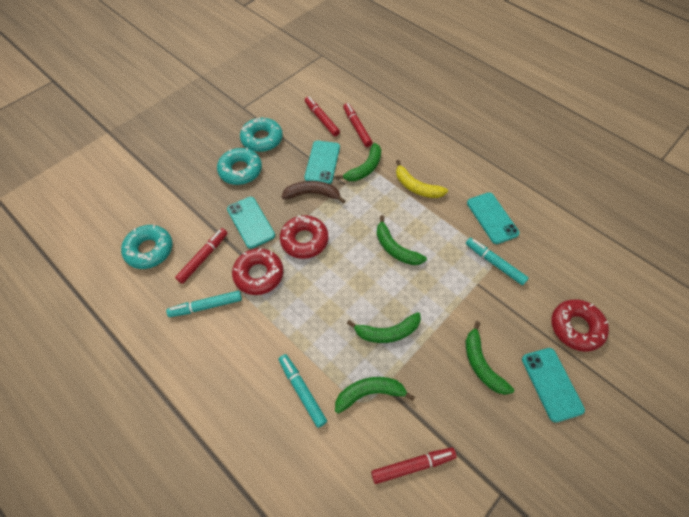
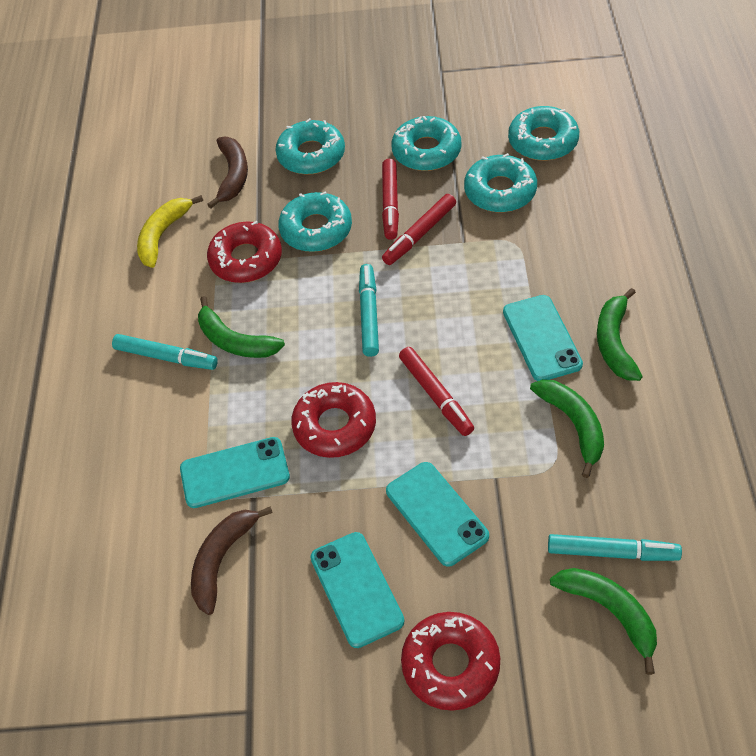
brown banana: 1 -> 2
green banana: 5 -> 4
red marker: 4 -> 3
turquoise donut: 3 -> 5

